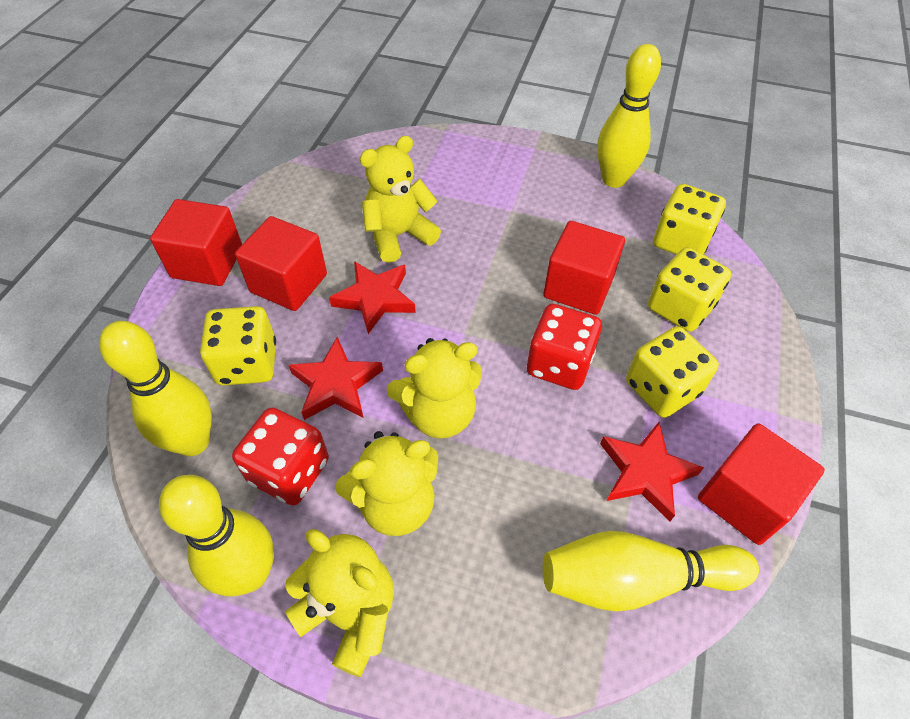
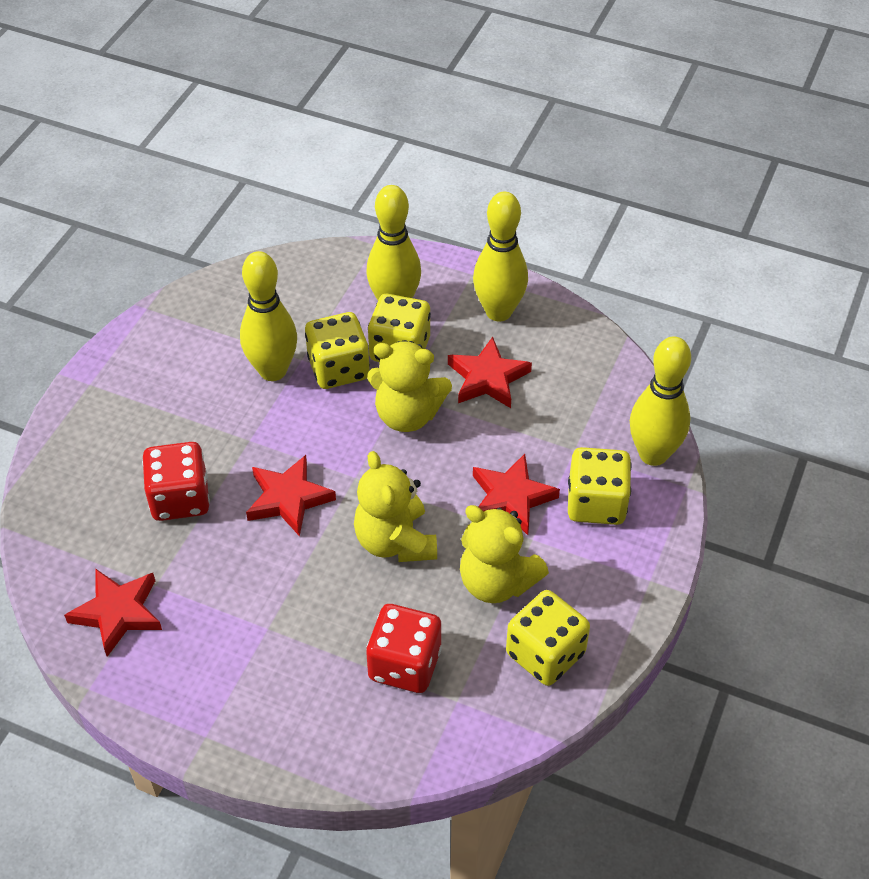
red cube: 4 -> 0
red star: 3 -> 4
yellow teddy bear: 4 -> 3

